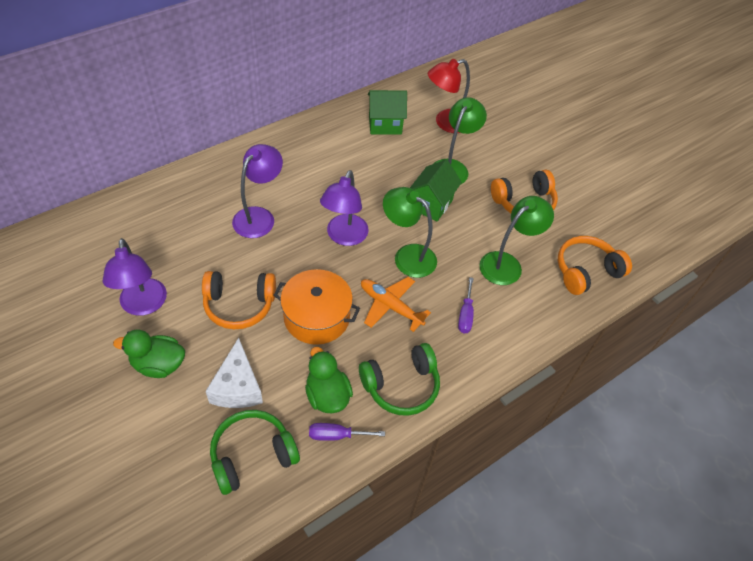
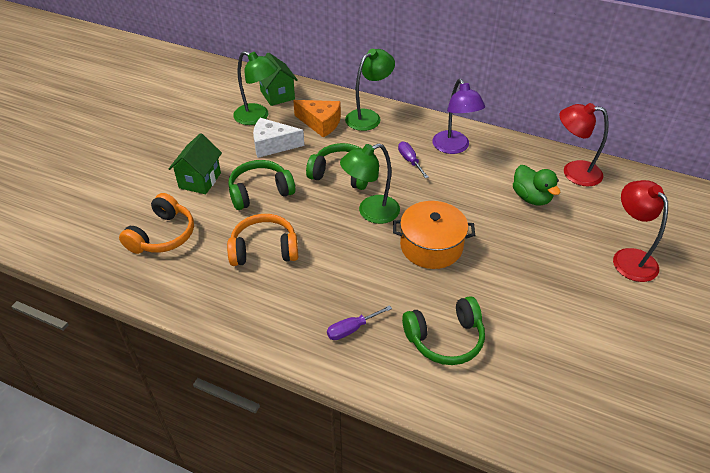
green duck: 2 -> 1
green headphones: 2 -> 3
orange cheese: 0 -> 1
orange headphones: 3 -> 2
orange plane: 1 -> 0
purple lamp: 3 -> 1
red lamp: 1 -> 2

